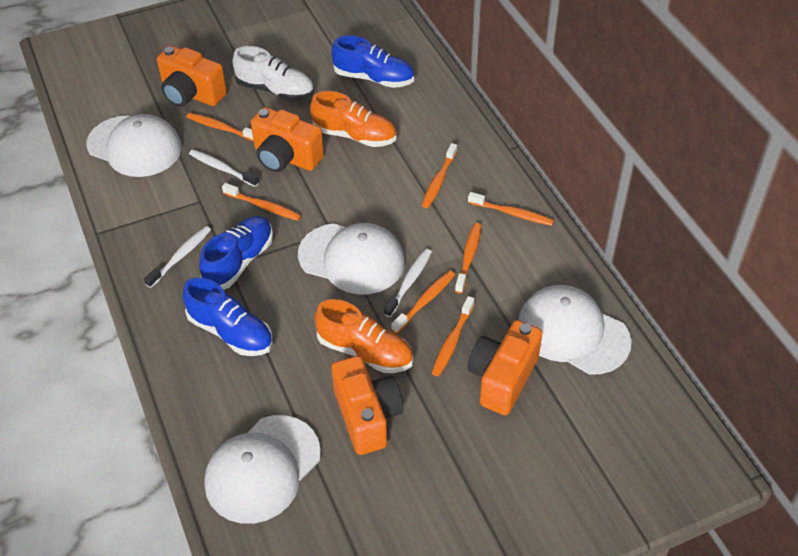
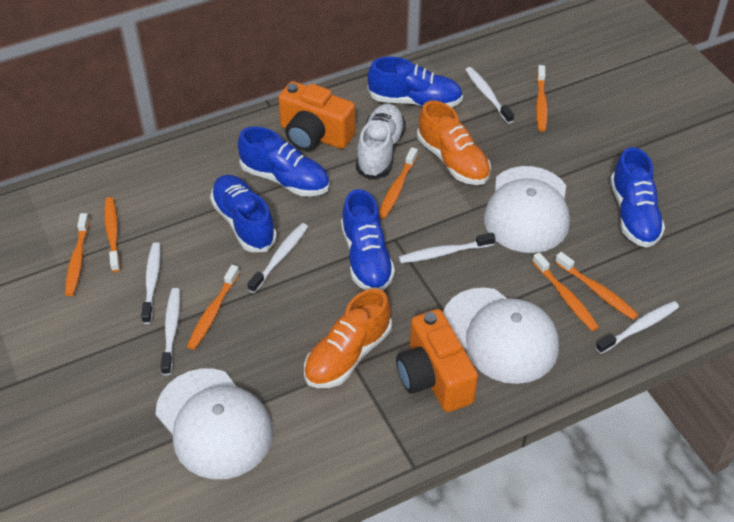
blue shoe: 3 -> 5
orange camera: 4 -> 2
white cap: 4 -> 3
white toothbrush: 3 -> 6

